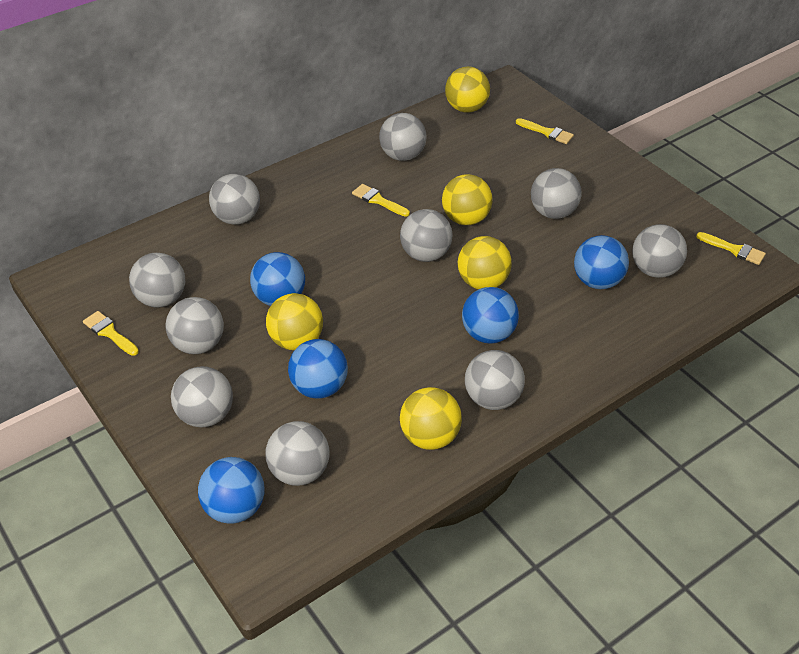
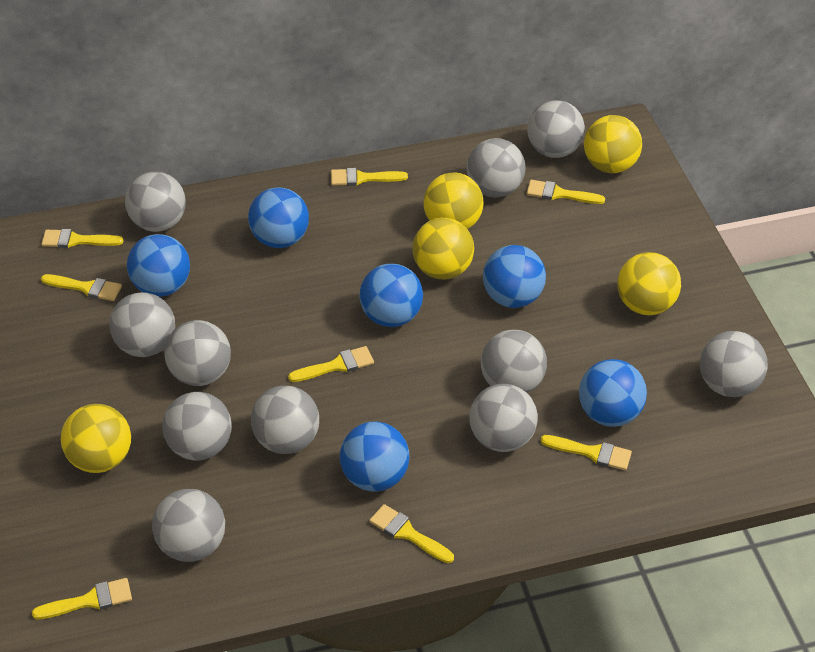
blue ball: 5 -> 6
grey ball: 10 -> 11
yellow brush: 4 -> 8

